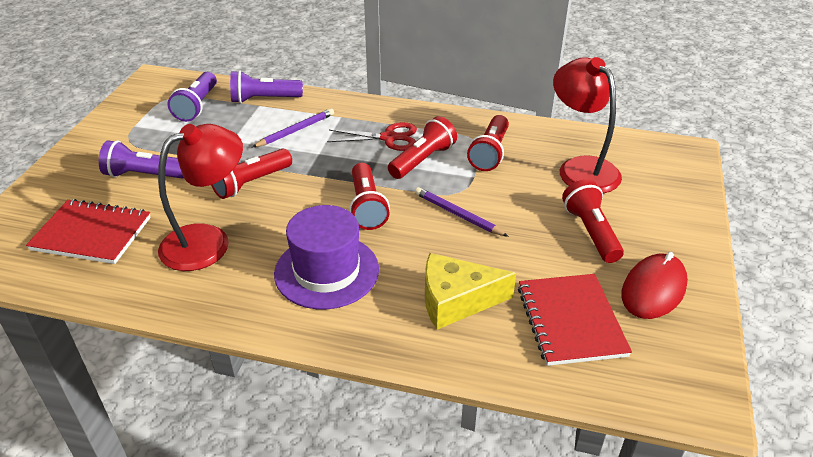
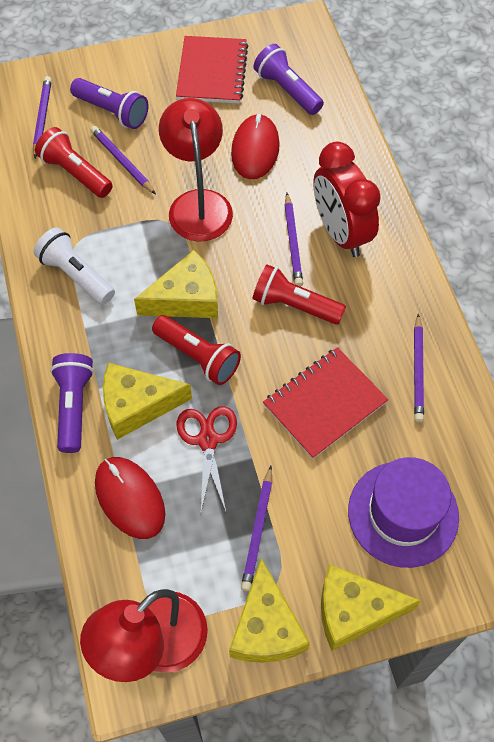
purple pencil: 2 -> 5
red clock: 0 -> 1
red flashlight: 5 -> 3
red mouse: 1 -> 2
white flashlight: 0 -> 1
yellow cheese: 1 -> 4

